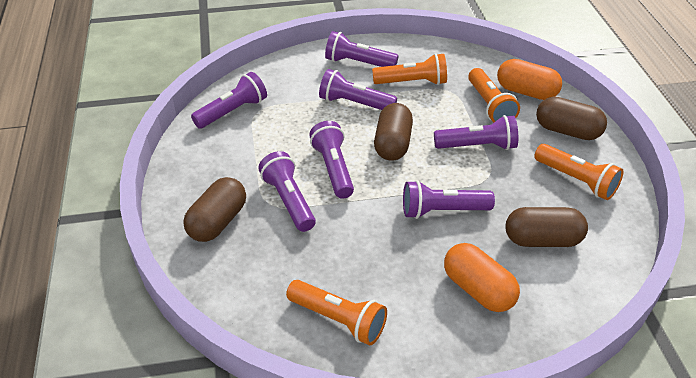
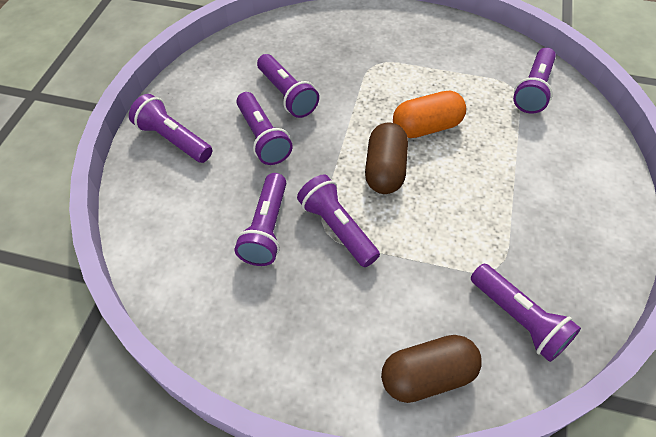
brown capsule: 4 -> 2
orange capsule: 2 -> 1
orange flashlight: 4 -> 0

